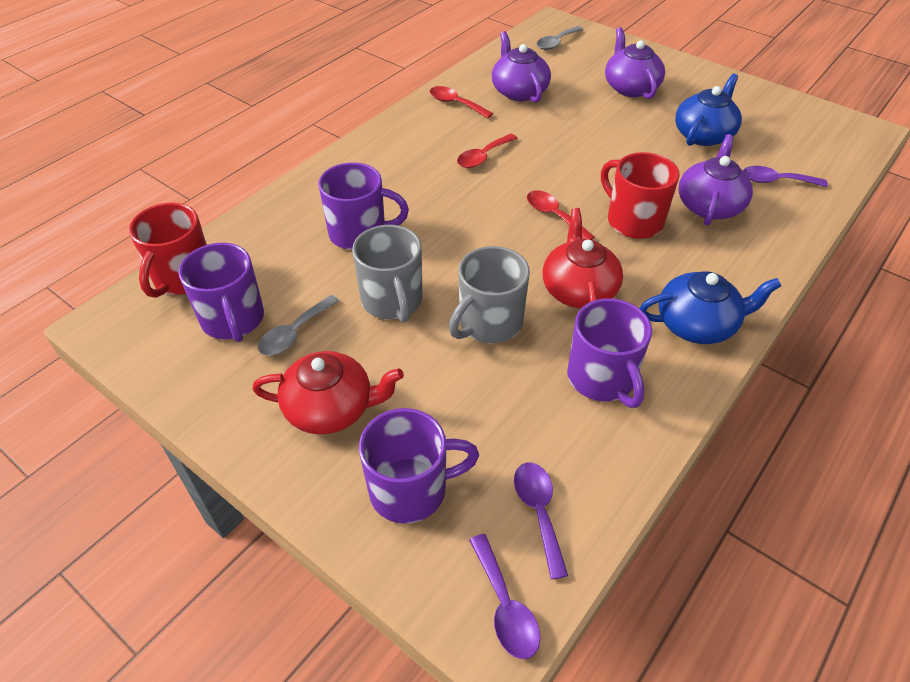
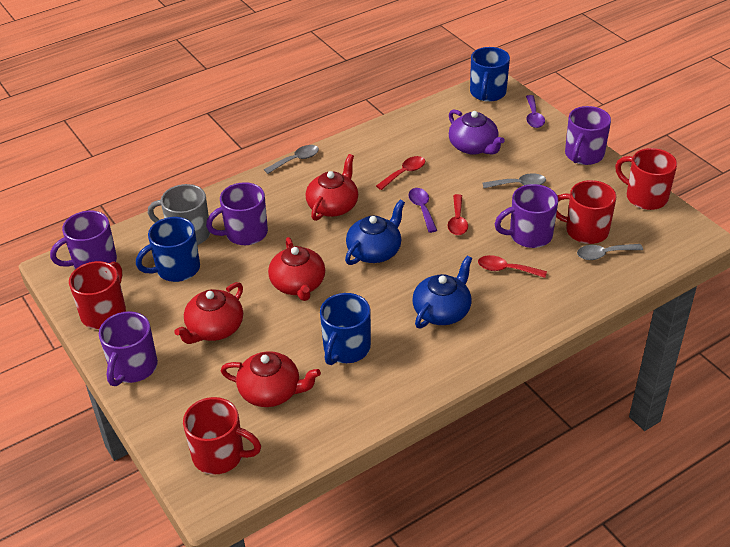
blue mug: 0 -> 3
grey mug: 2 -> 1
grey spoon: 2 -> 3
purple mug: 4 -> 5
purple spoon: 3 -> 2
purple teapot: 3 -> 1
red mug: 2 -> 4
red teapot: 2 -> 4

